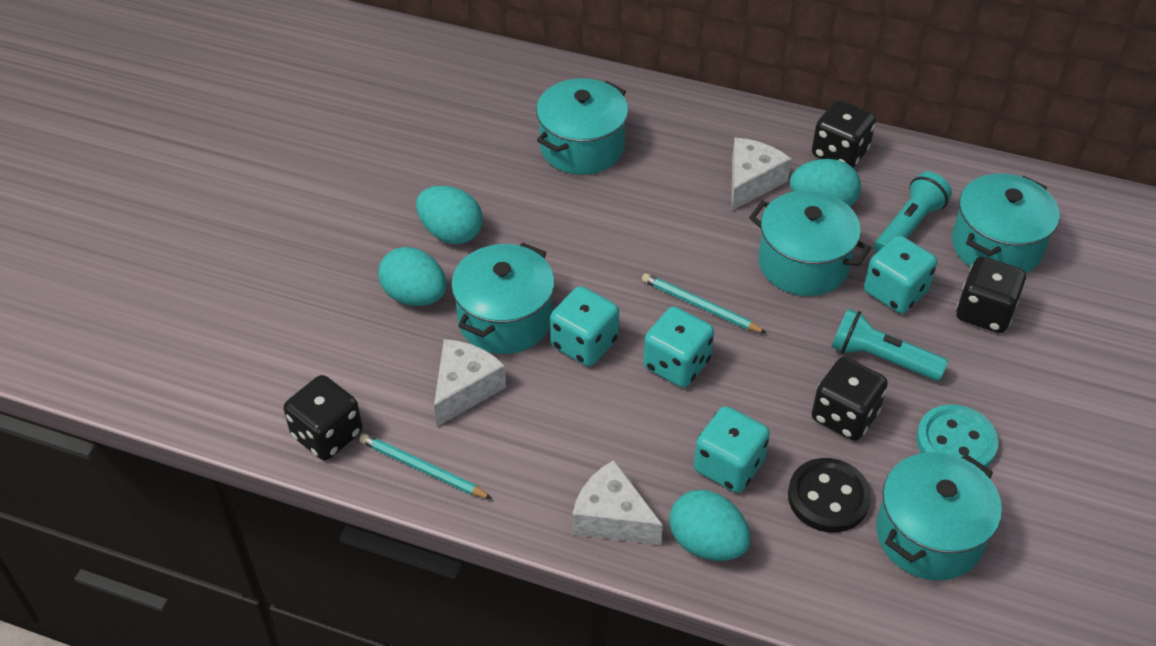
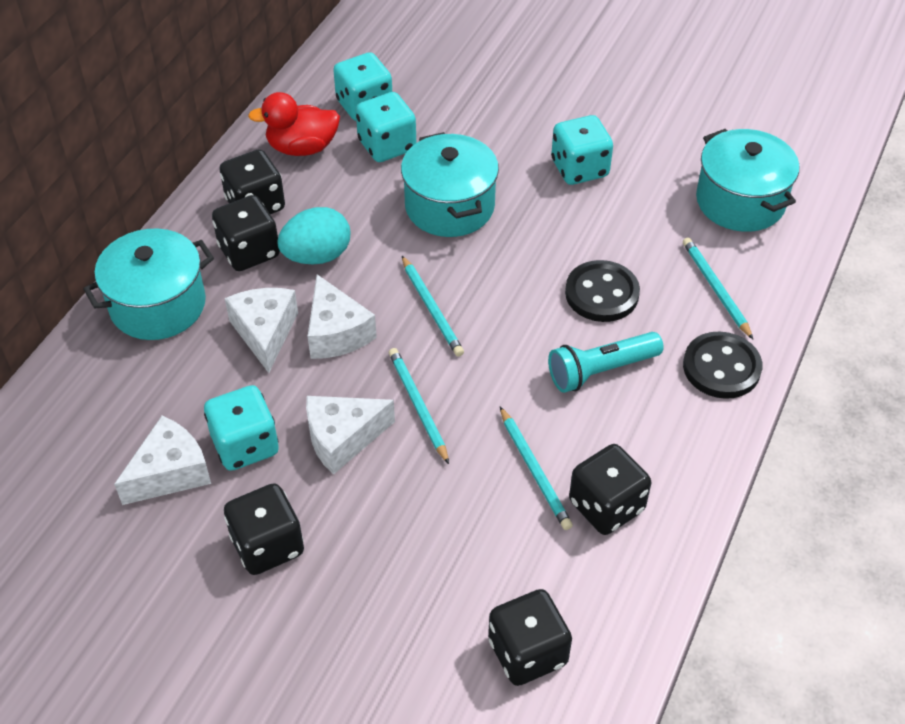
black button: 1 -> 2
black dice: 4 -> 5
red duck: 0 -> 1
turquoise button: 1 -> 0
turquoise egg: 4 -> 1
turquoise flashlight: 2 -> 1
turquoise pencil: 2 -> 4
turquoise pot: 5 -> 3
white cheese: 3 -> 4

